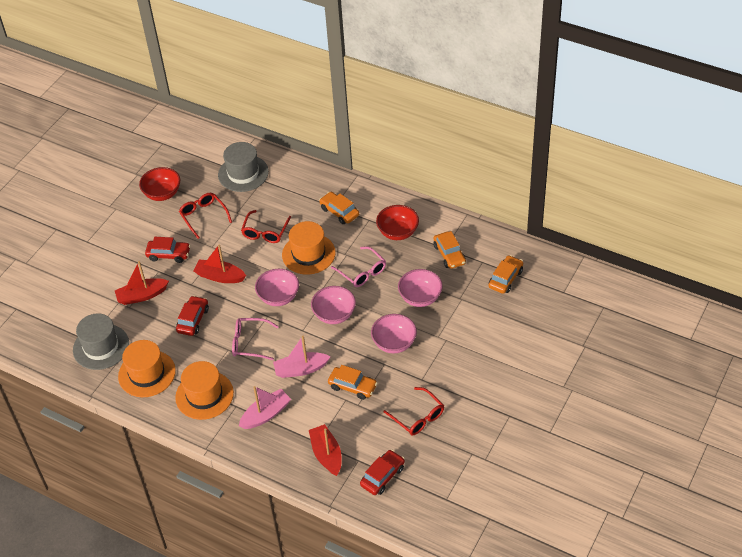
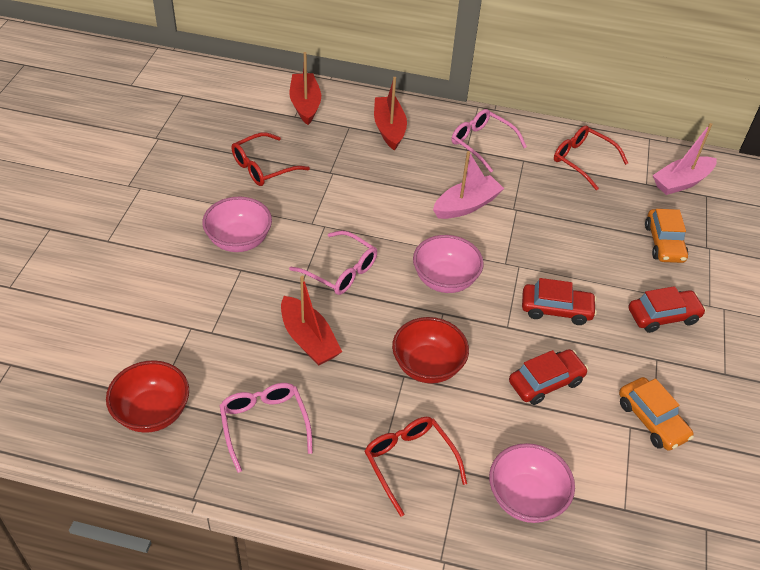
grey hat: 2 -> 0
orange car: 4 -> 2
orange hat: 3 -> 0
pink bowl: 4 -> 3
pink glasses: 2 -> 3

